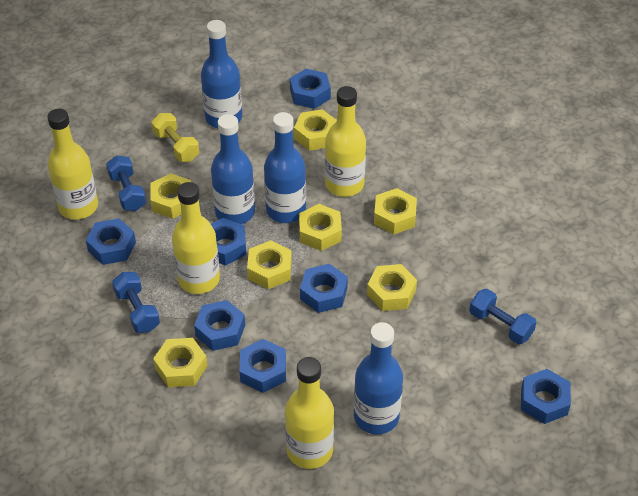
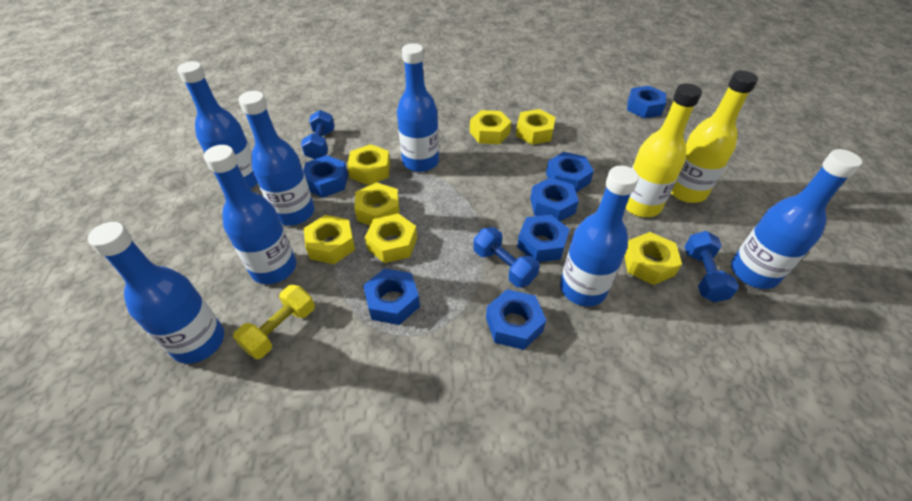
blue bottle: 4 -> 7
yellow bottle: 4 -> 2

